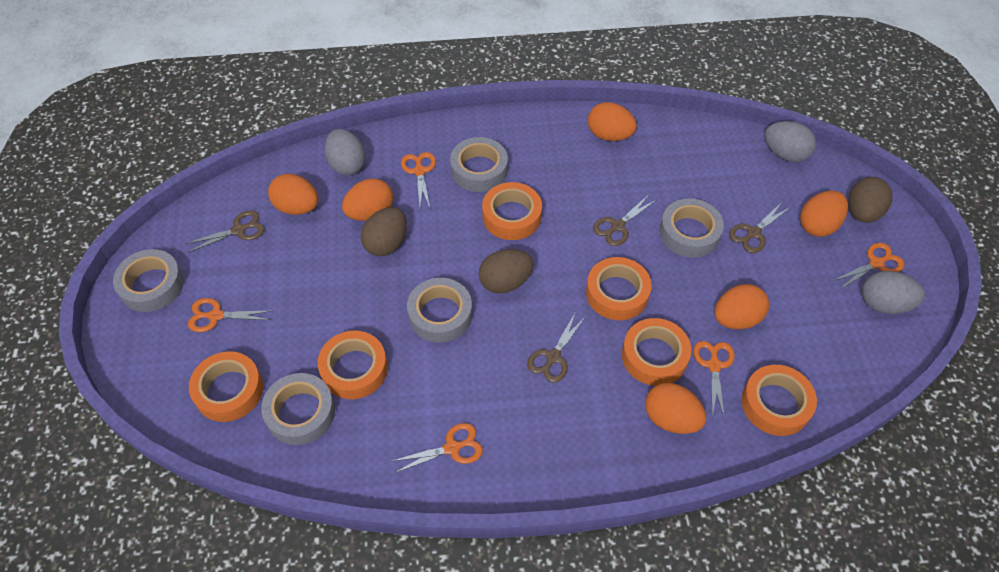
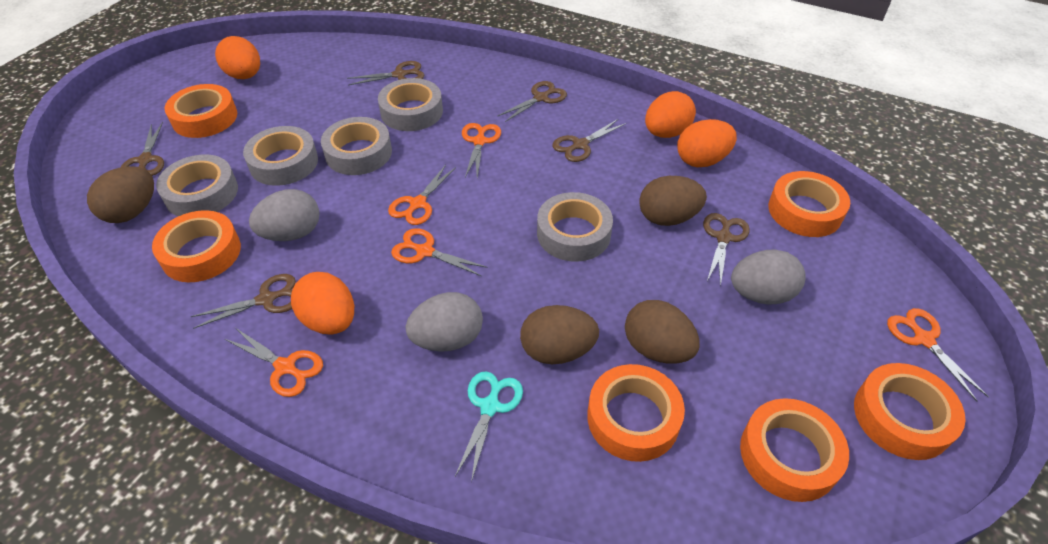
brown egg: 3 -> 4
brown scissors: 4 -> 6
orange egg: 6 -> 4
turquoise scissors: 0 -> 1

